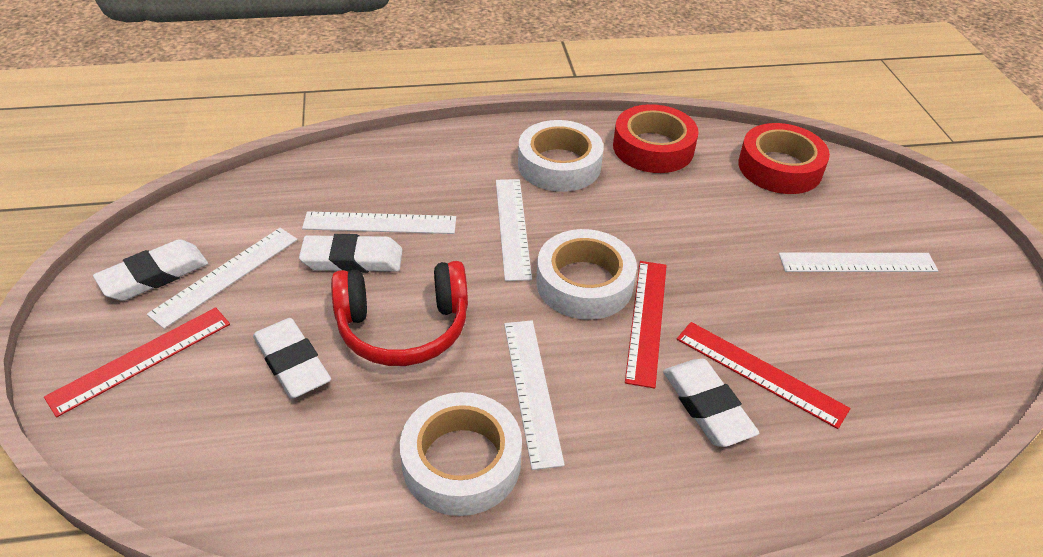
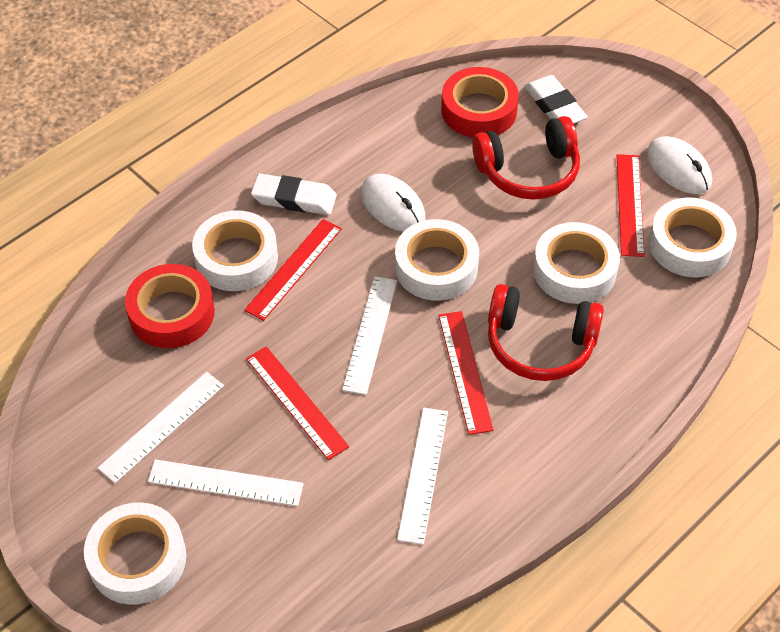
red headphones: 1 -> 2
red ruler: 3 -> 4
white eraser: 4 -> 2
white mouse: 0 -> 2
white ruler: 5 -> 4
white tape: 3 -> 5

